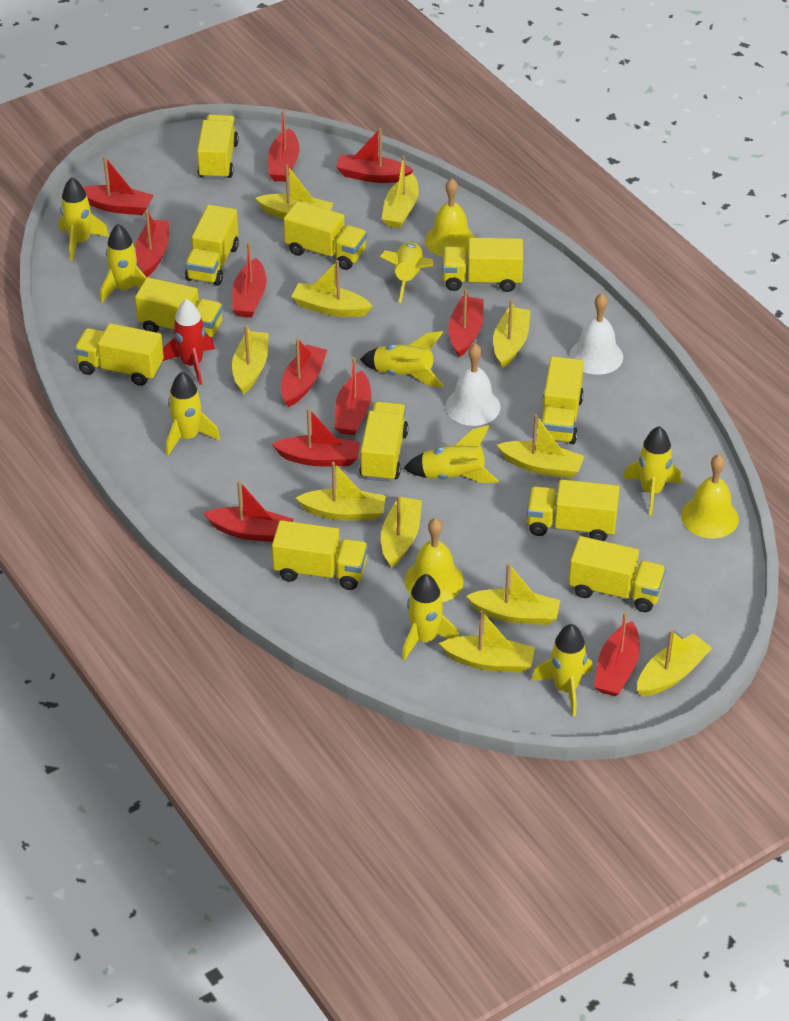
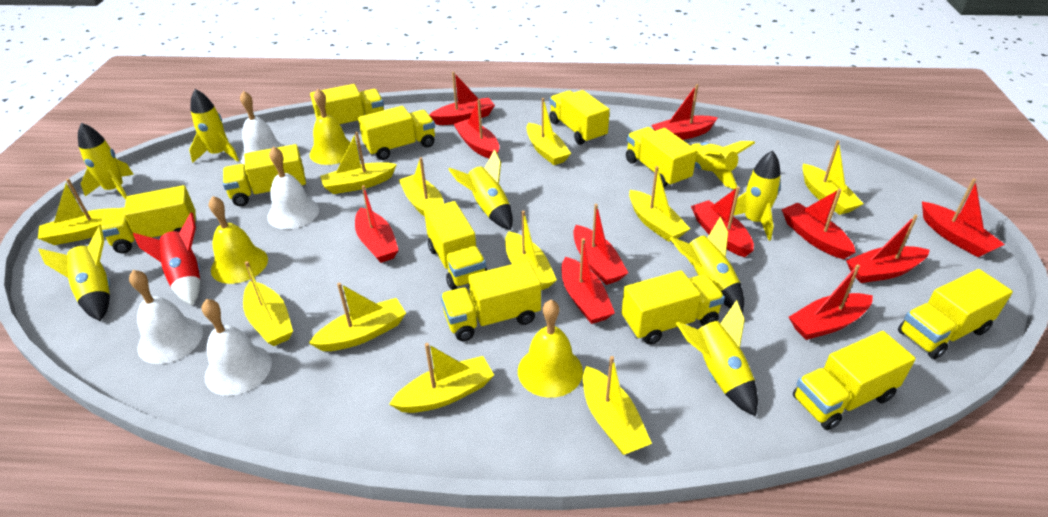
white bell: 2 -> 4
yellow rocket: 9 -> 8

